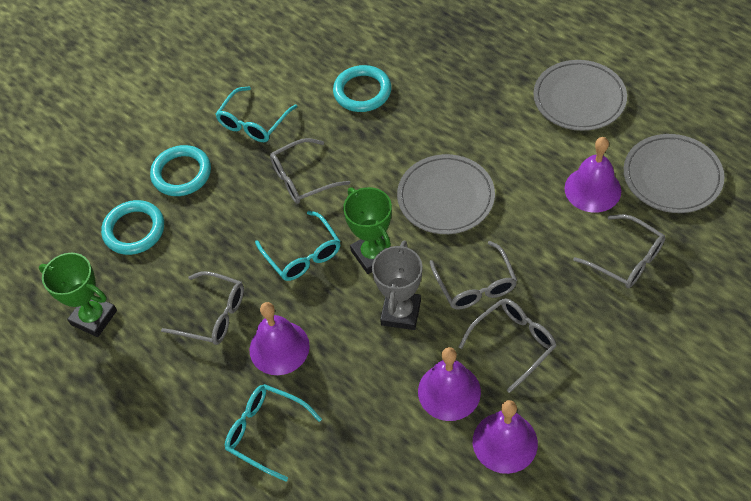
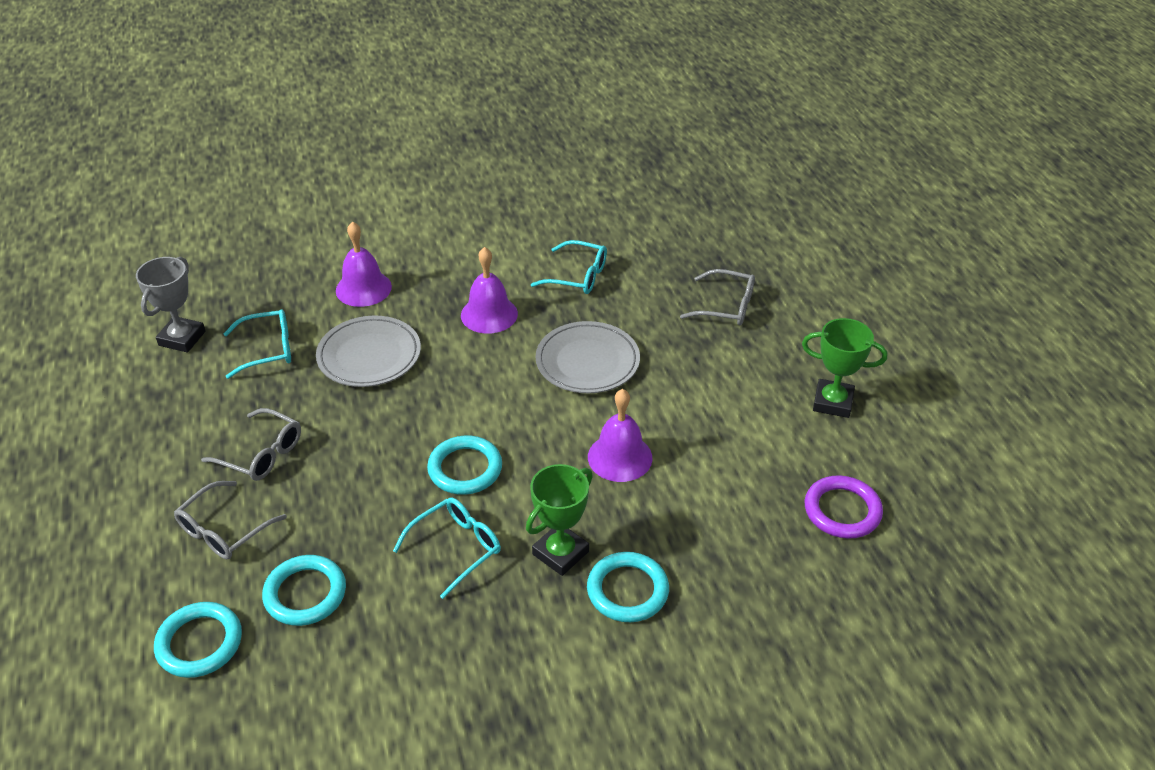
grey glasses: 5 -> 3
grey plate: 3 -> 2
purple bell: 4 -> 3
purple ring: 0 -> 1
turquoise ring: 3 -> 4

